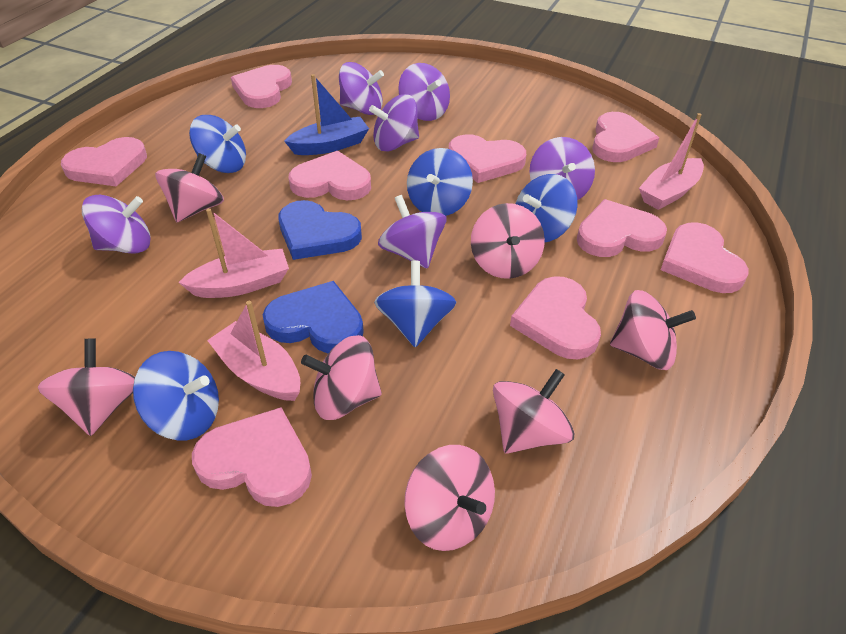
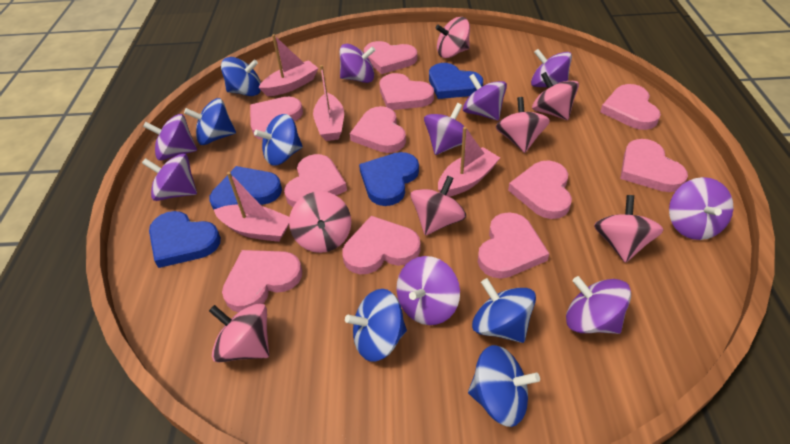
blue boat: 1 -> 0
blue heart: 2 -> 4
blue spinning top: 5 -> 6
pink boat: 3 -> 4
pink heart: 9 -> 11
purple spinning top: 6 -> 9

